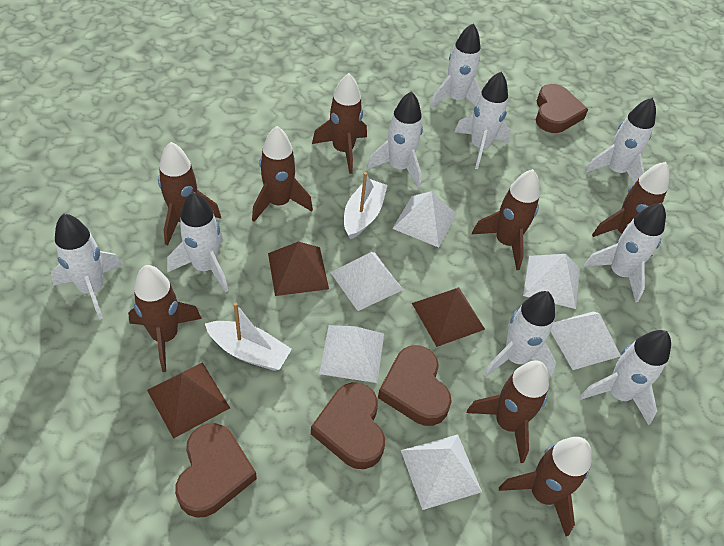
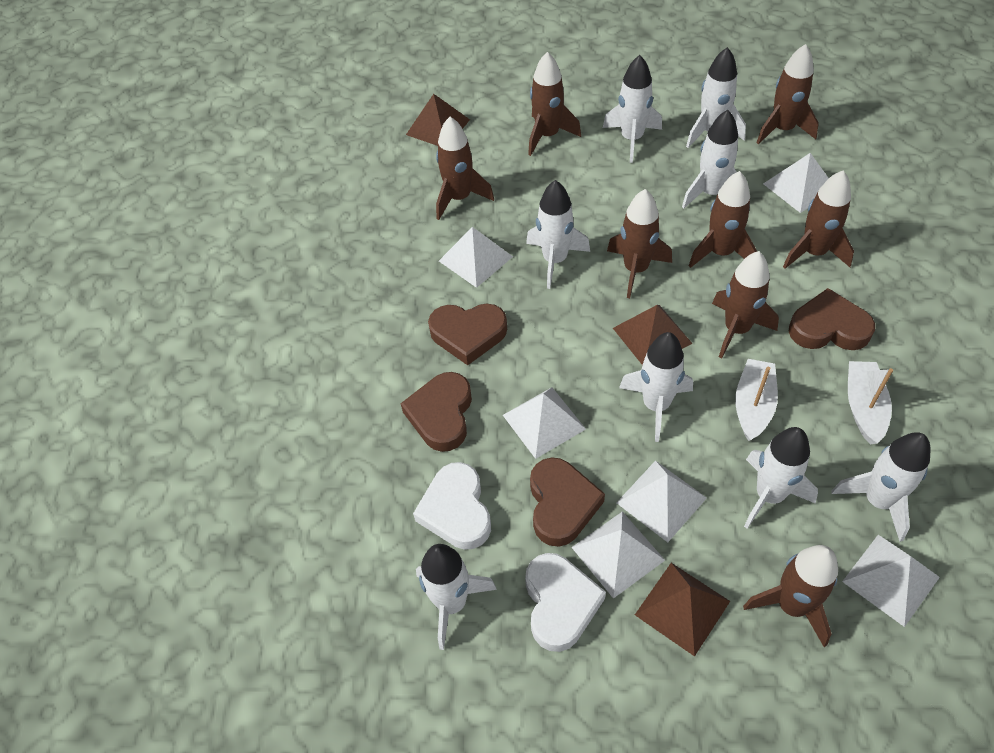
white heart: 0 -> 2
white rocket: 9 -> 8

